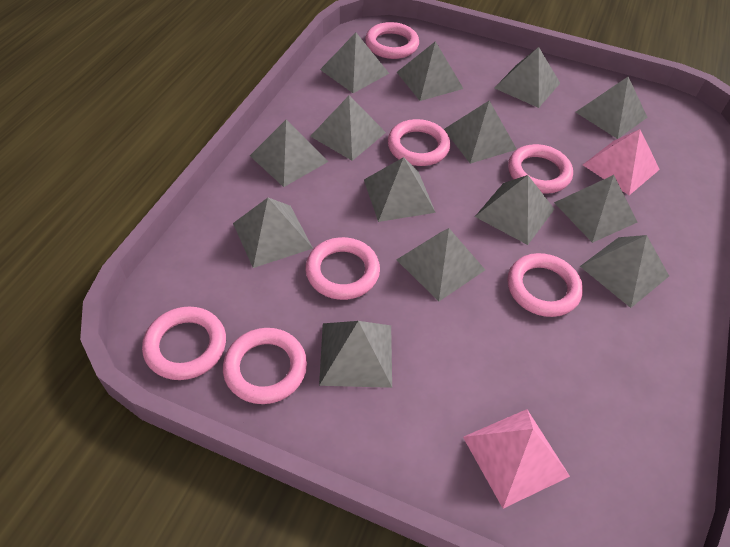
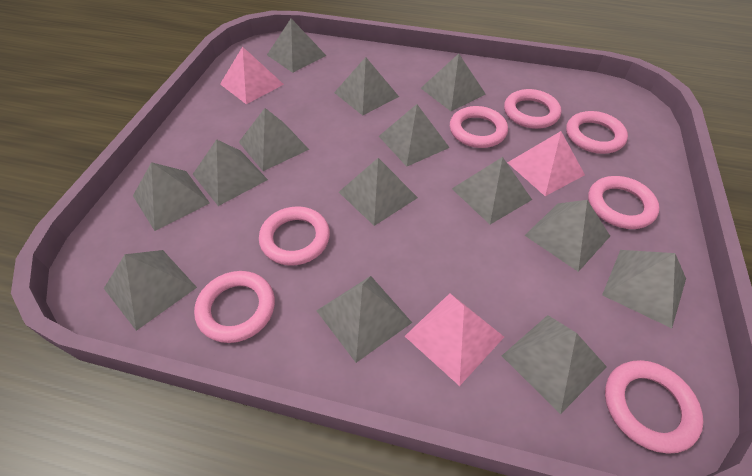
pink pyramid: 2 -> 3

